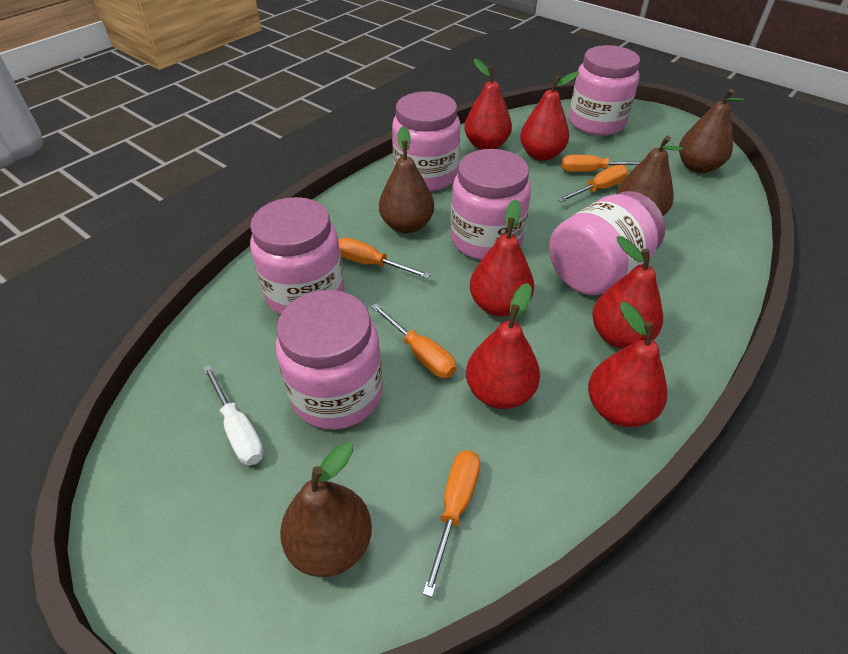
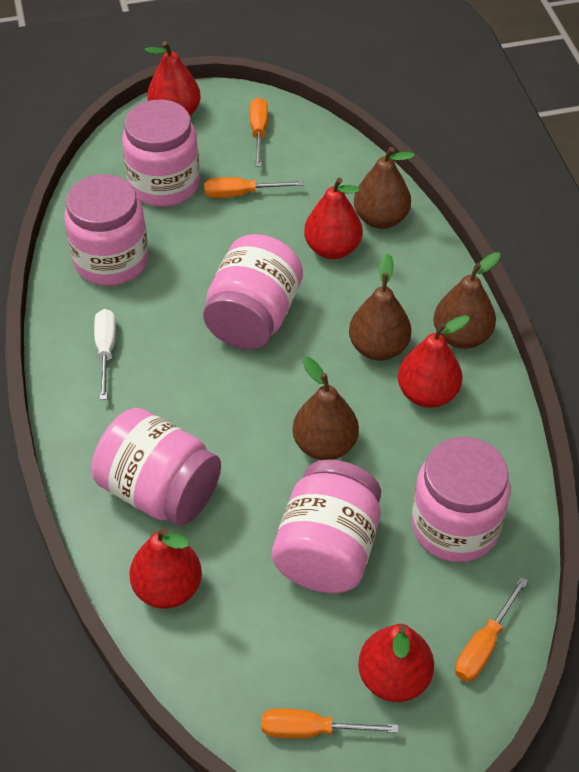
orange screwdriver: 5 -> 4
red pear: 6 -> 5

